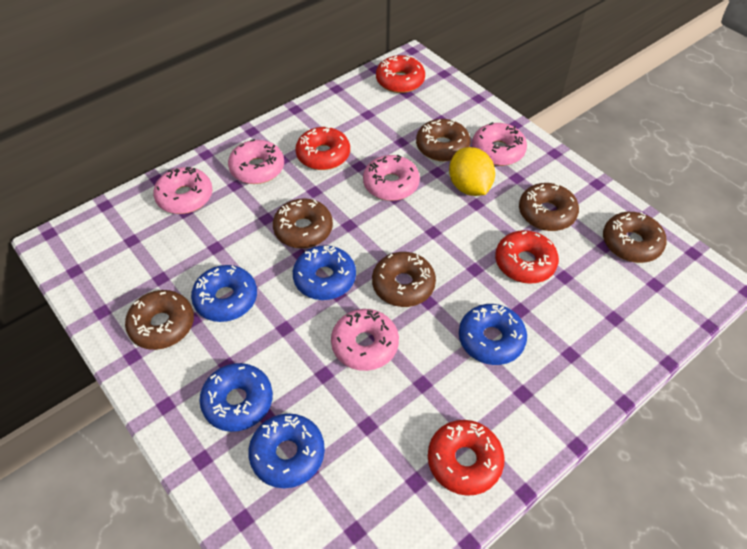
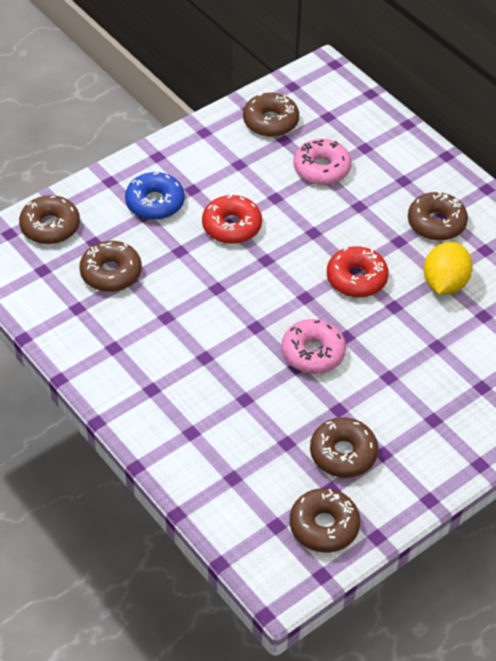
blue donut: 5 -> 1
pink donut: 5 -> 2
red donut: 4 -> 2

